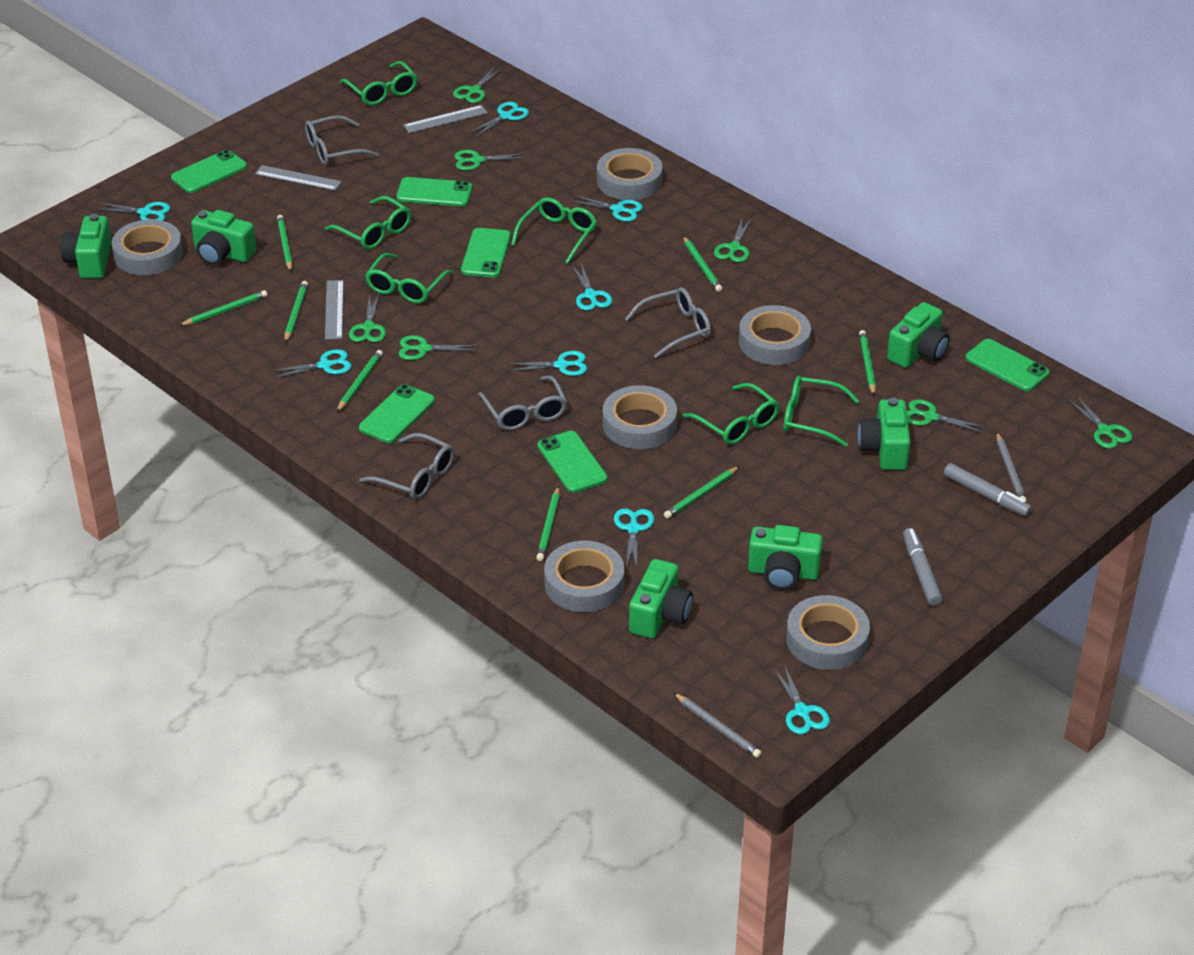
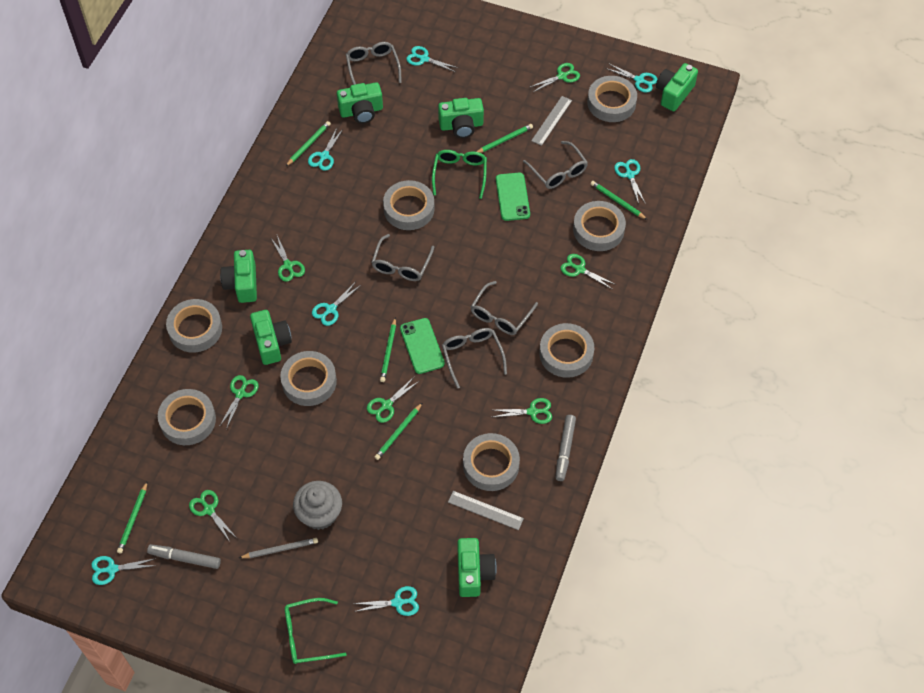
green glasses: 6 -> 2
green pencil: 8 -> 6
green phone: 6 -> 2
grey cupcake: 0 -> 1
grey glasses: 4 -> 5
grey pencil: 2 -> 1
grey ruler: 3 -> 2
grey tape: 6 -> 8
turquoise scissors: 8 -> 7

